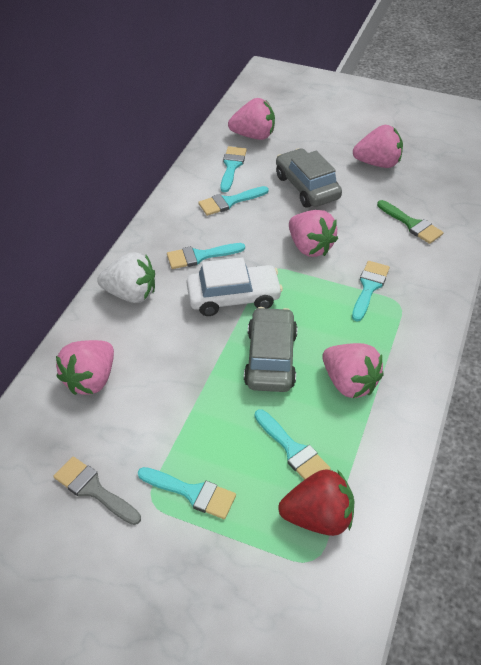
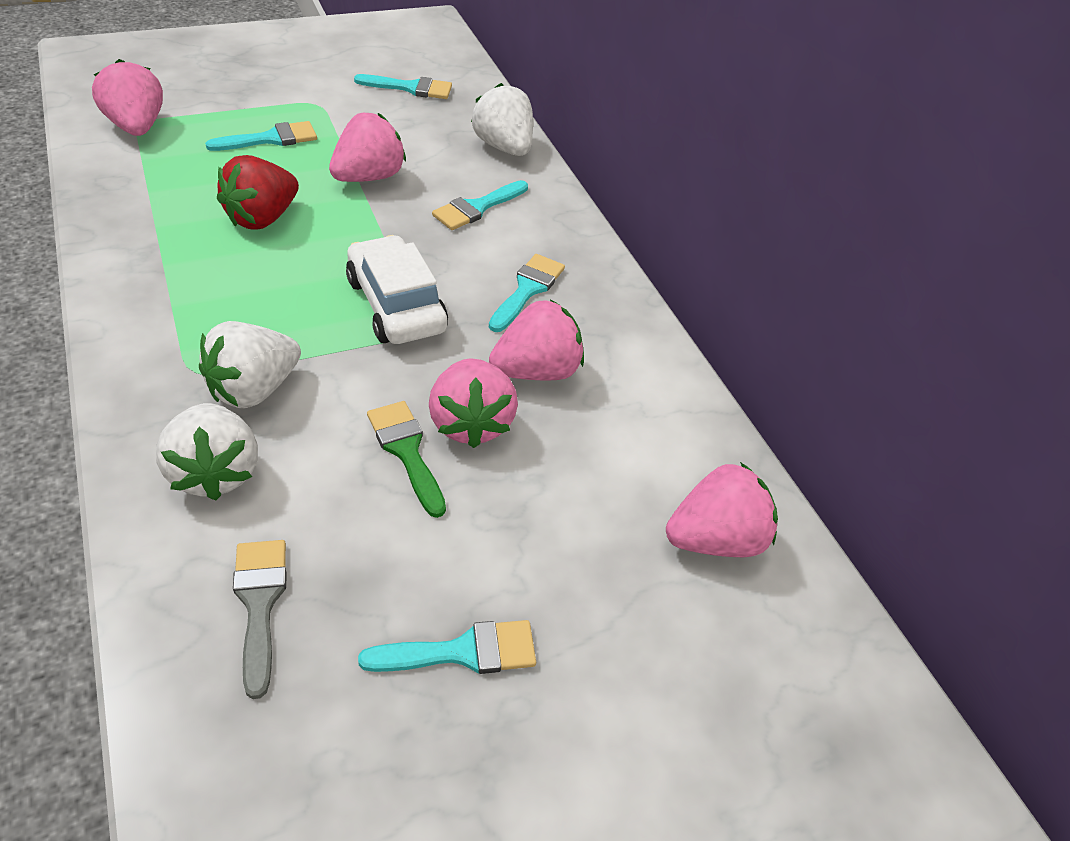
grey car: 2 -> 0
turquoise brush: 6 -> 5
white strawberry: 1 -> 3

